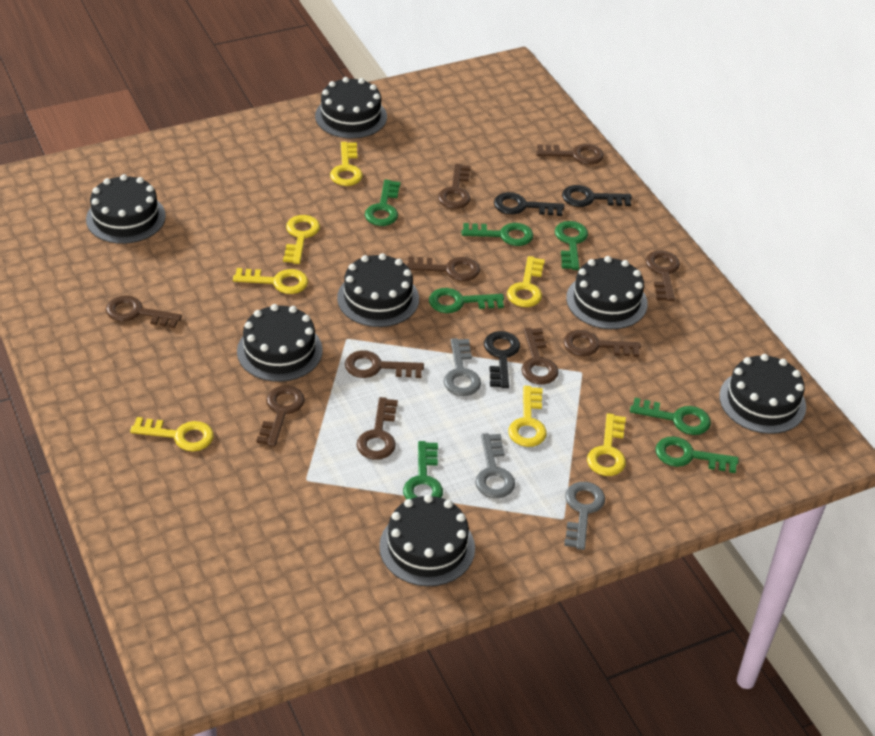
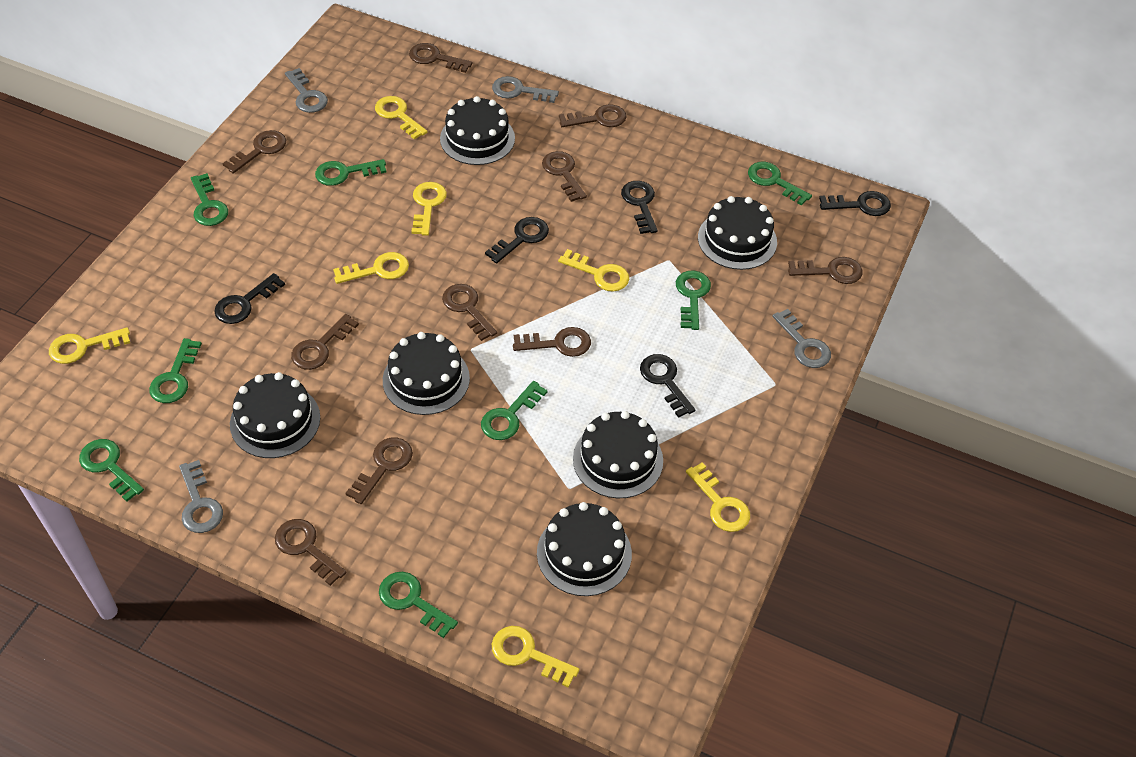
black cake: 7 -> 6
black key: 3 -> 5
green key: 7 -> 8
grey key: 3 -> 4

